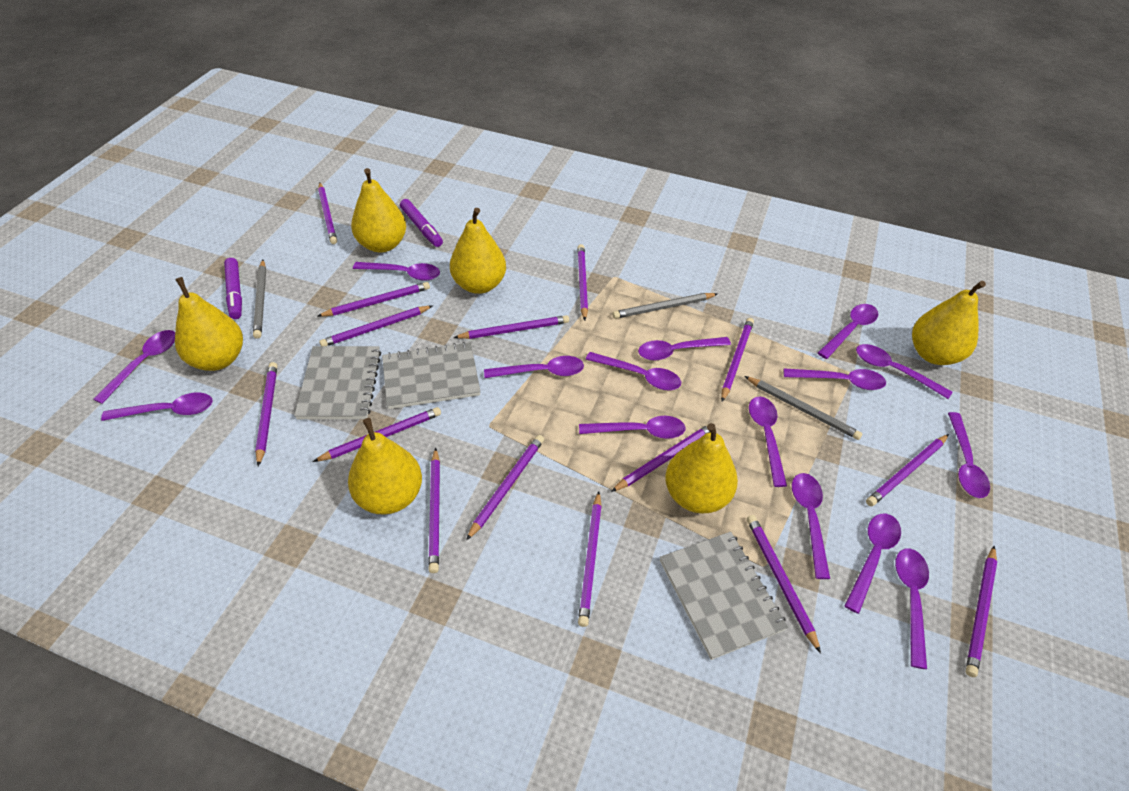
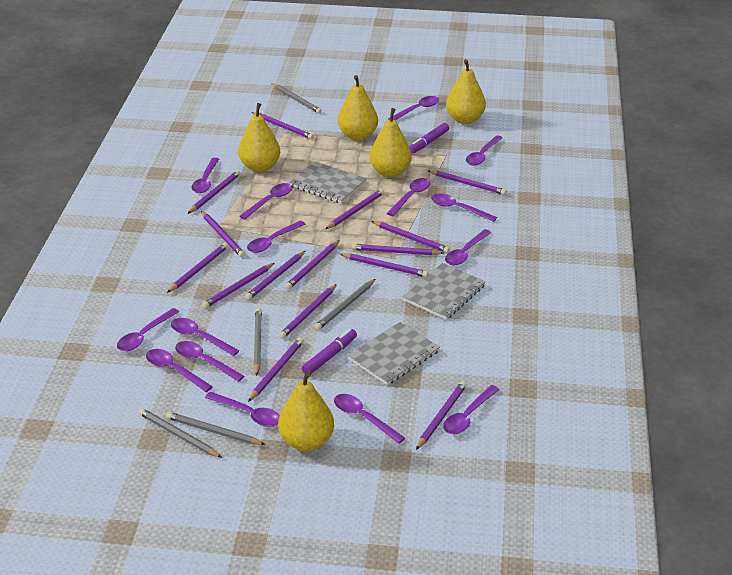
grey pencil: 3 -> 5
yellow pear: 6 -> 5

